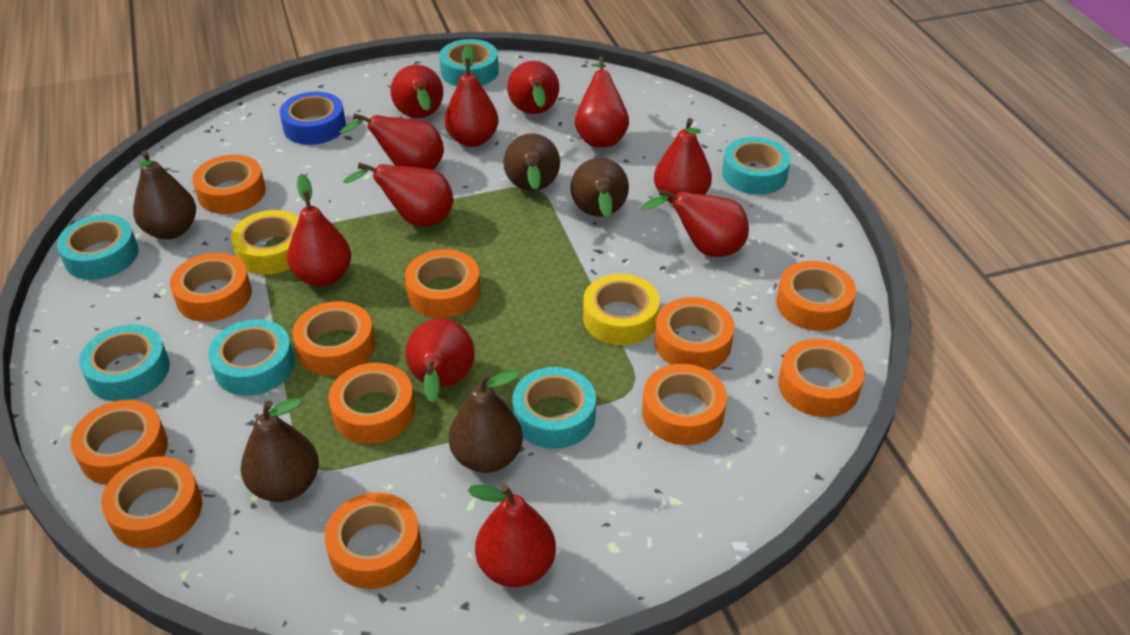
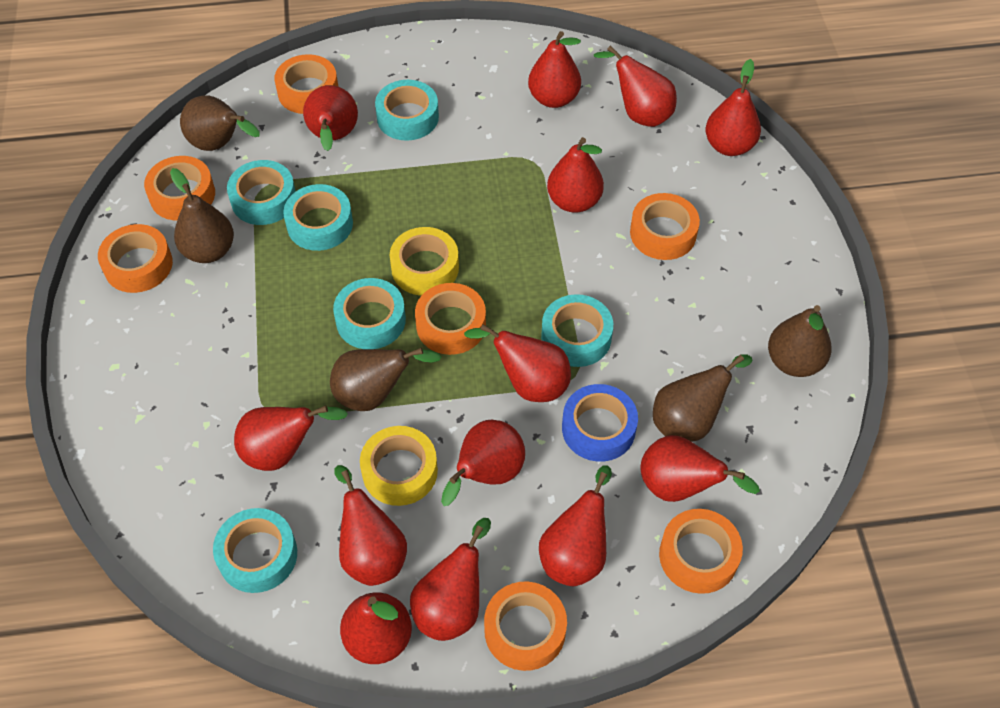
orange tape: 12 -> 7
red pear: 11 -> 13

